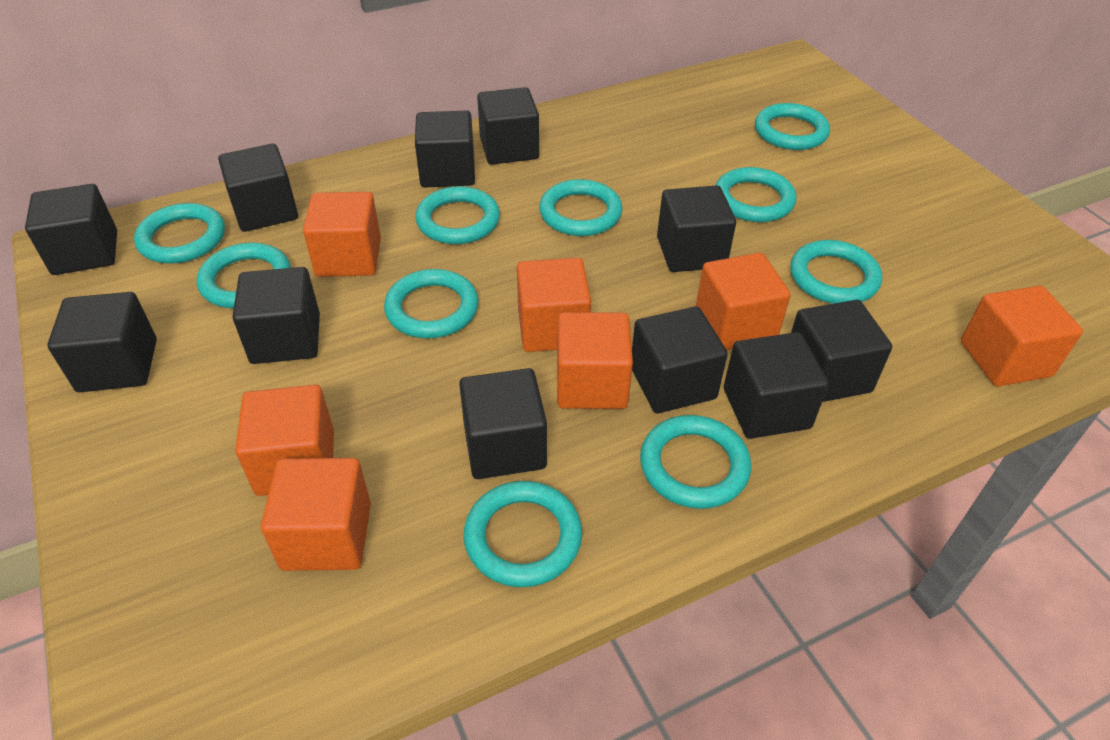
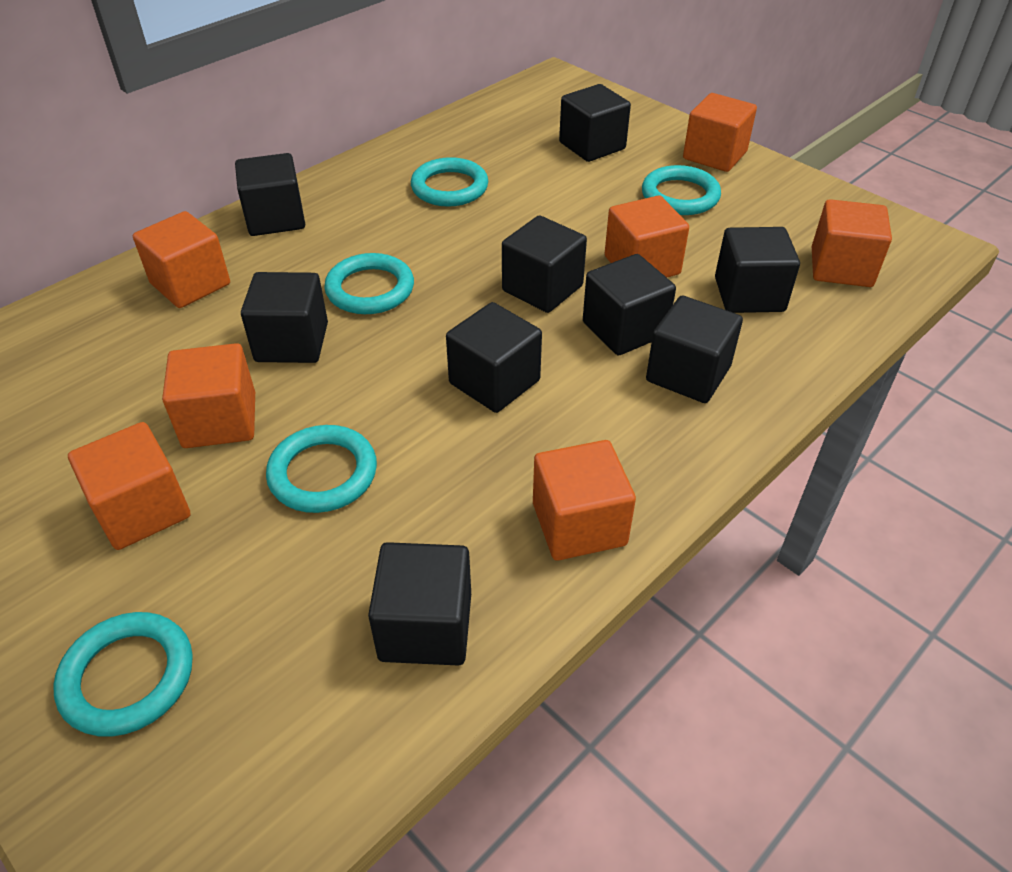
black cube: 11 -> 9
turquoise ring: 10 -> 5

